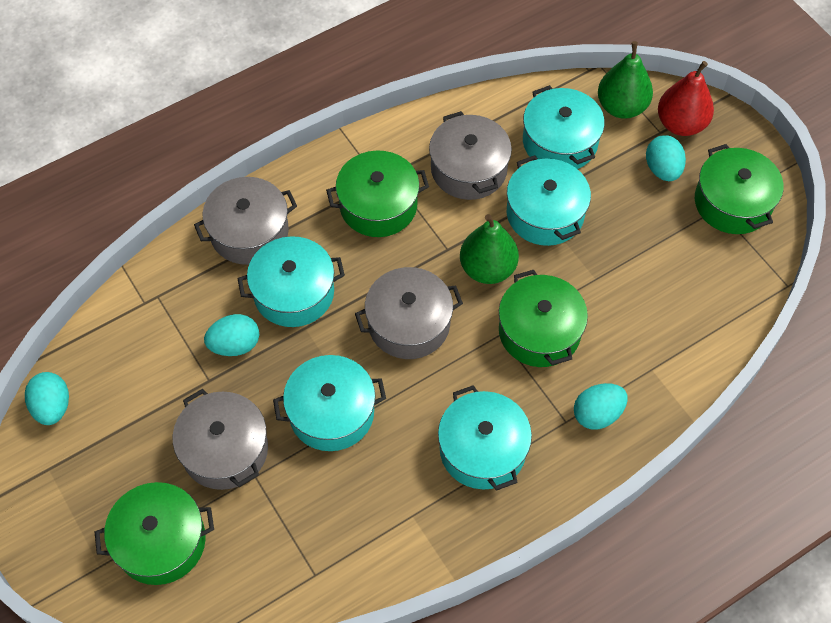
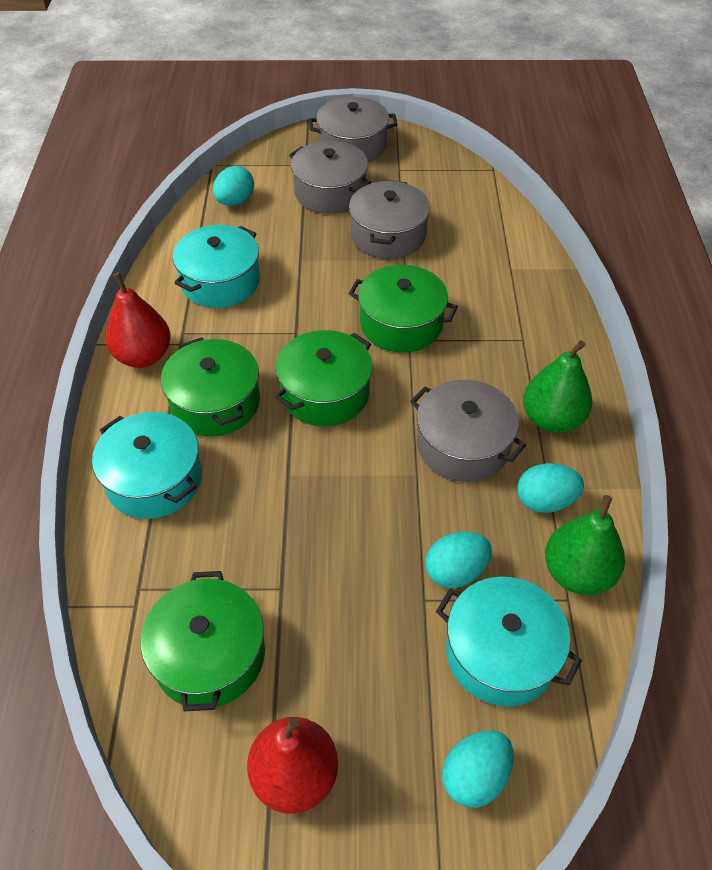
red pear: 1 -> 2
turquoise pot: 5 -> 3

